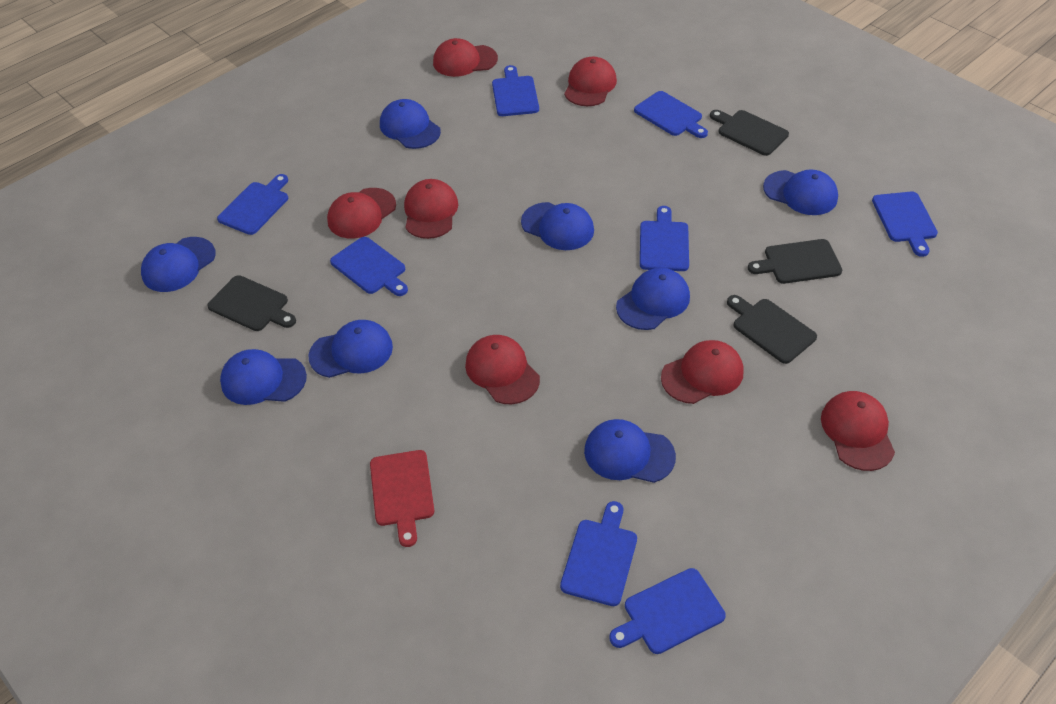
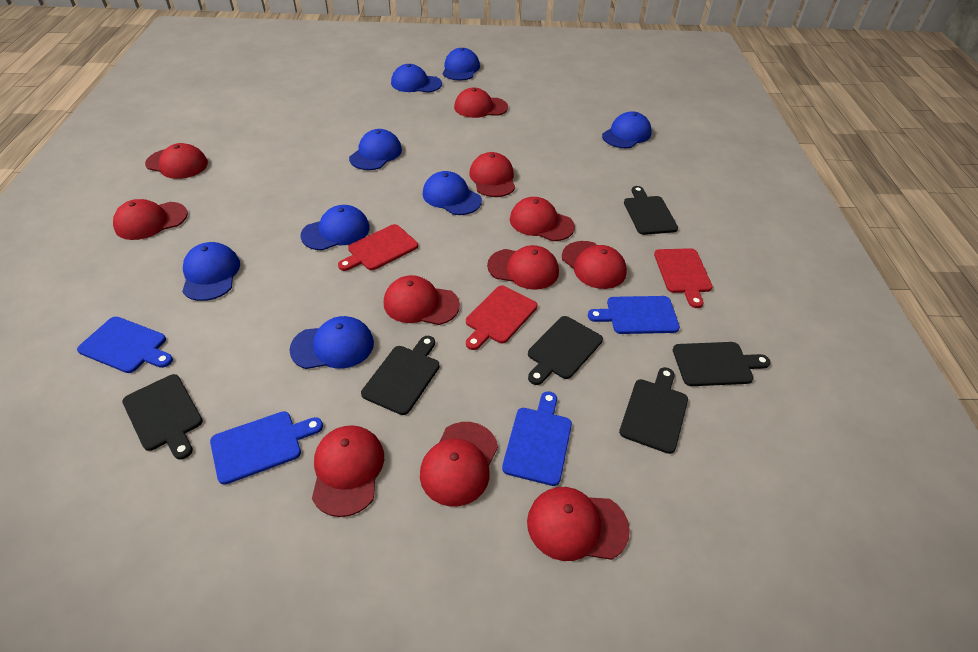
black cutting board: 4 -> 6
blue cutting board: 8 -> 4
red cap: 7 -> 11
red cutting board: 1 -> 3

